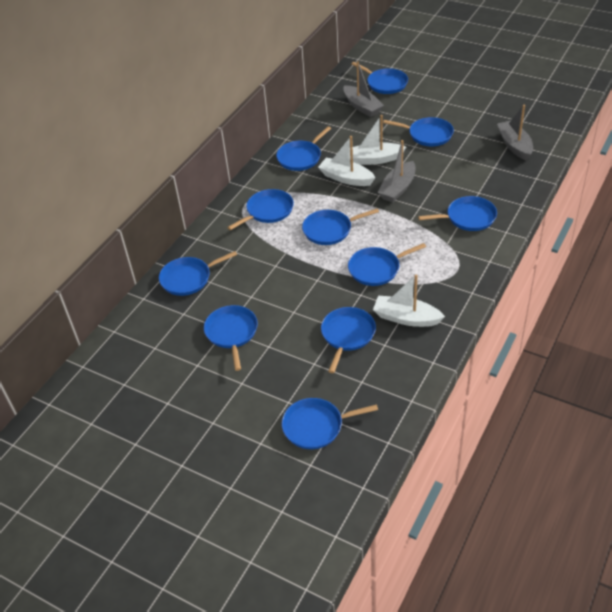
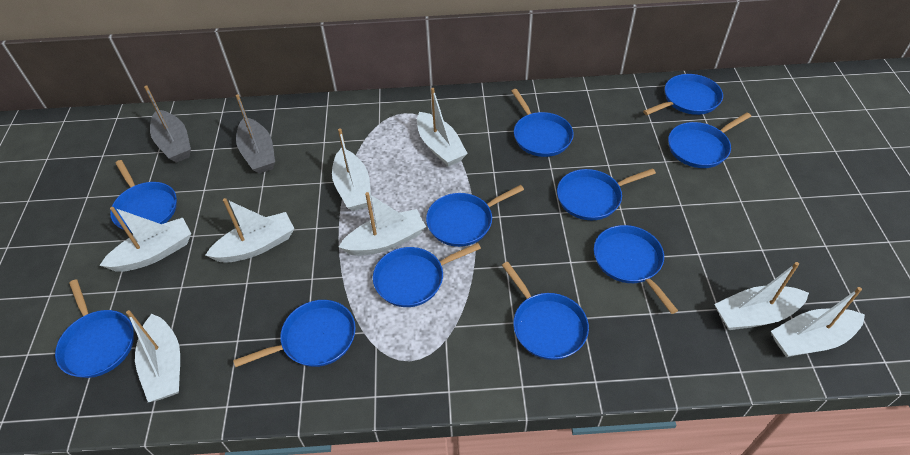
grey boat: 3 -> 2
white boat: 3 -> 8

